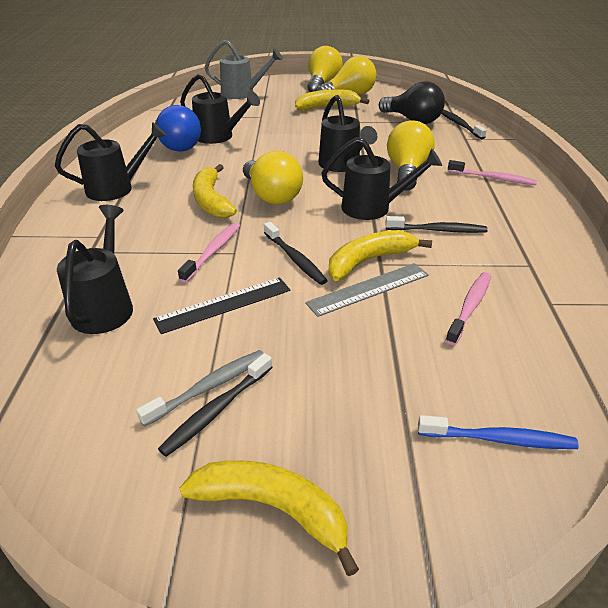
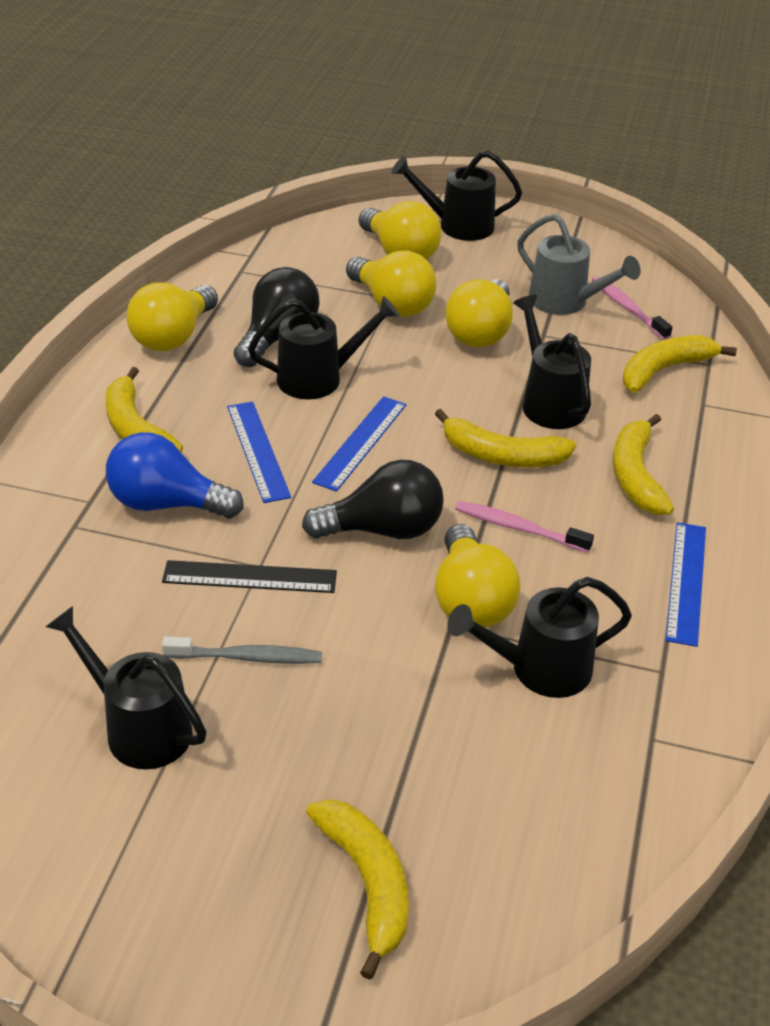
black light bulb: 1 -> 2
black toothbrush: 4 -> 0
blue ruler: 0 -> 3
blue toothbrush: 1 -> 0
grey ruler: 1 -> 0
pink toothbrush: 3 -> 2
yellow banana: 4 -> 5
yellow light bulb: 4 -> 5

